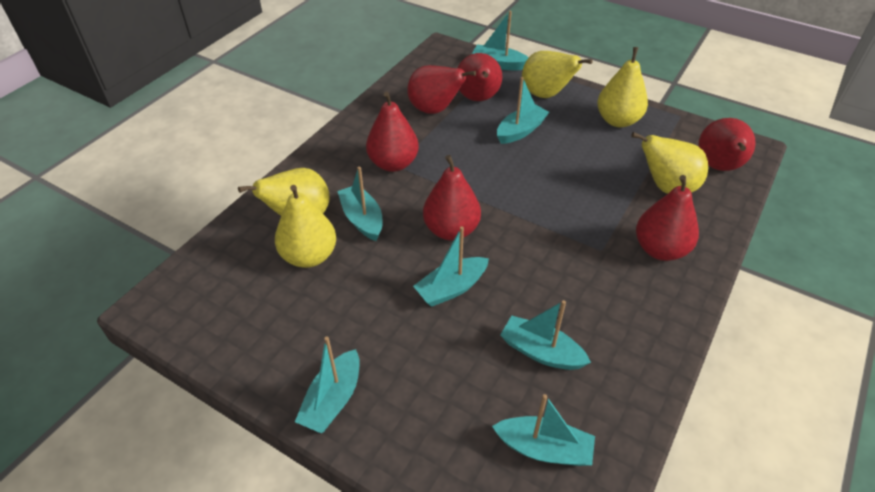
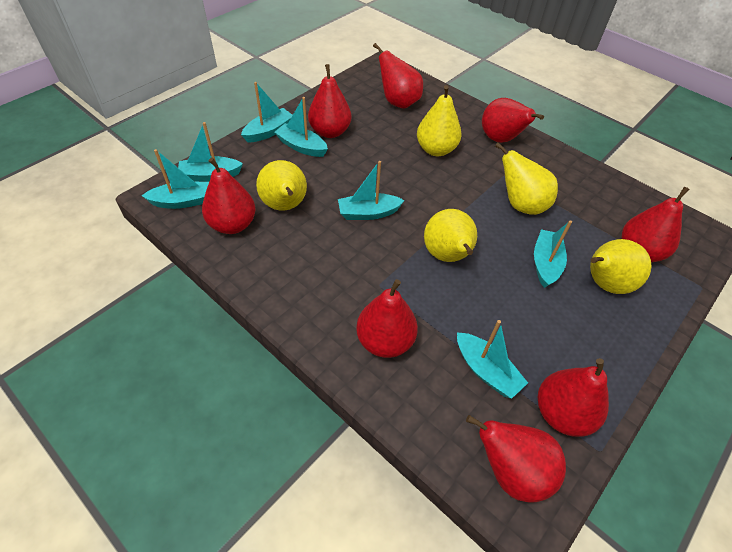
red pear: 6 -> 8

